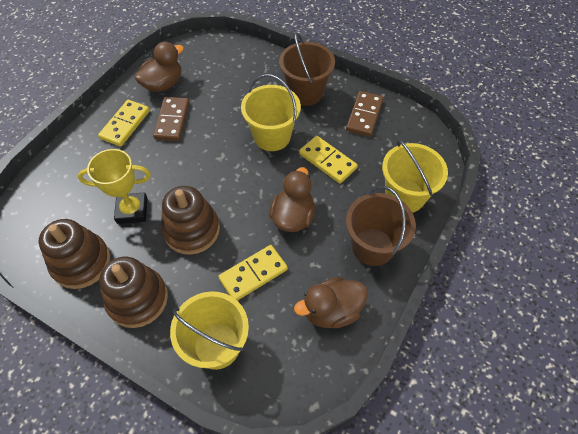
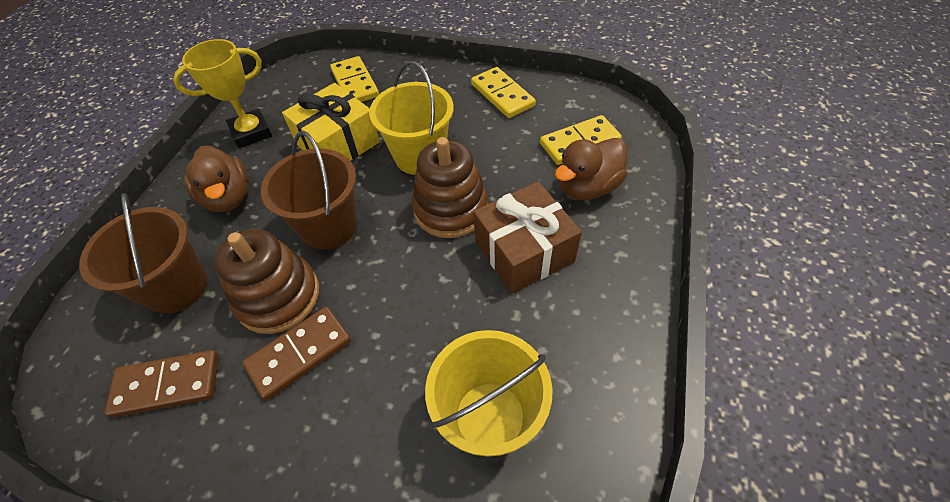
brown duck: 3 -> 2
brown gift: 0 -> 1
brown stacking toy: 3 -> 2
yellow bucket: 3 -> 2
yellow gift: 0 -> 1

